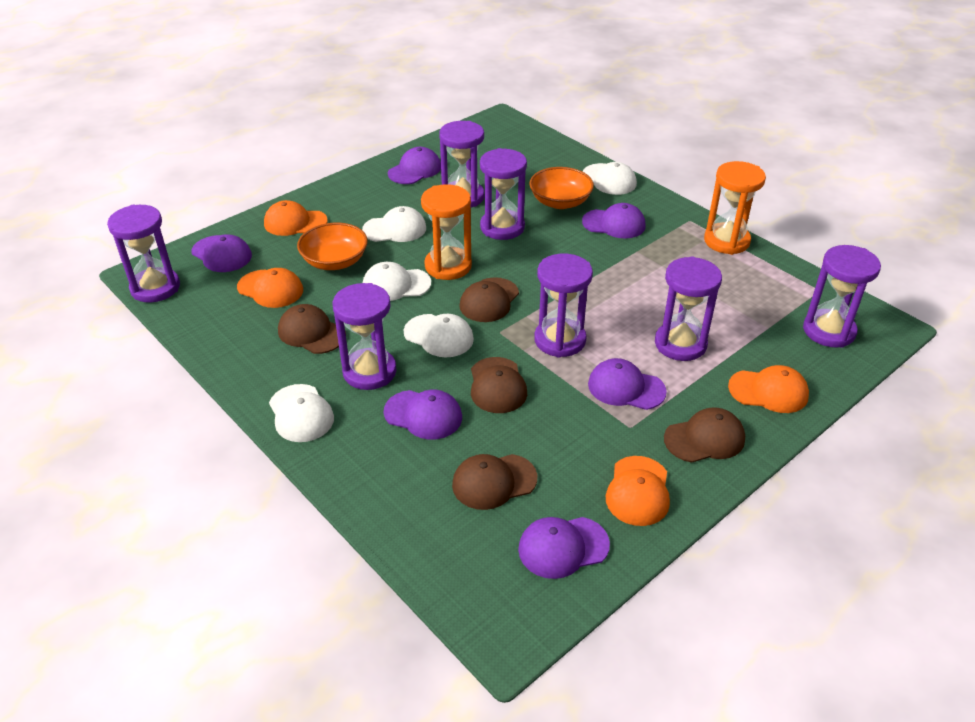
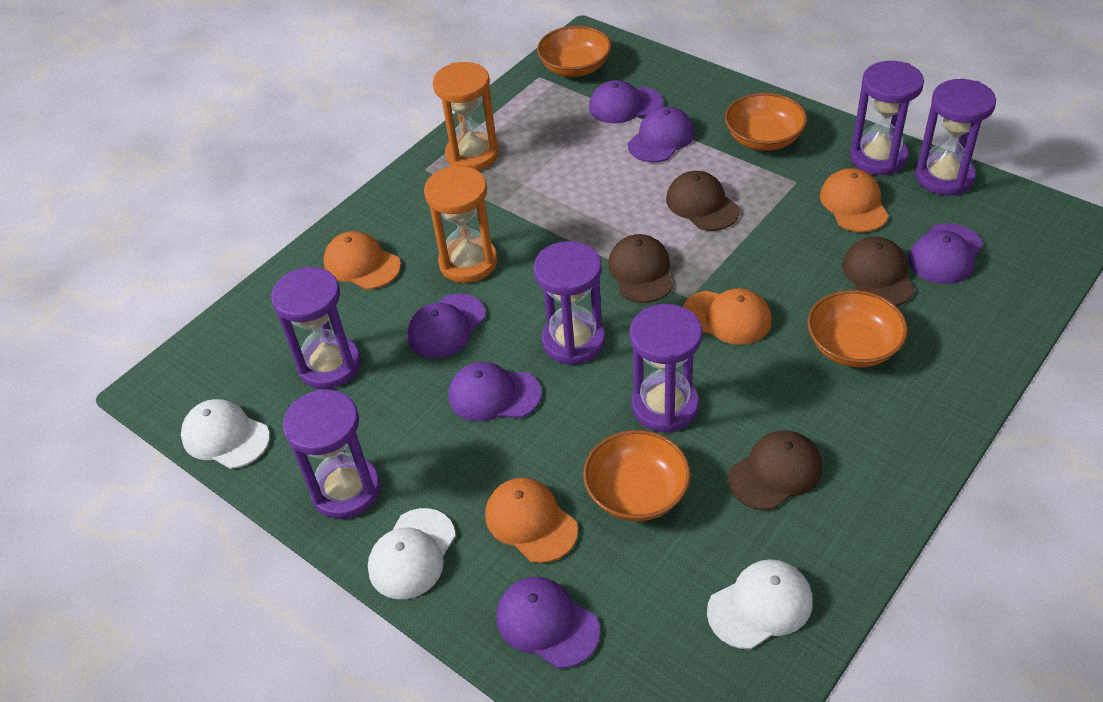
brown cap: 5 -> 4
orange bowl: 2 -> 4
purple hourglass: 7 -> 6
white cap: 5 -> 3

